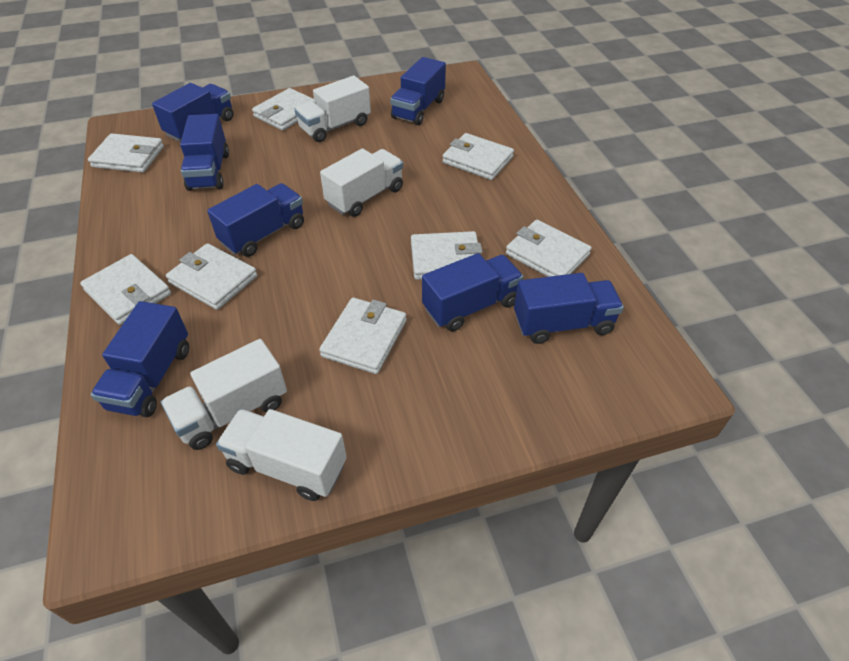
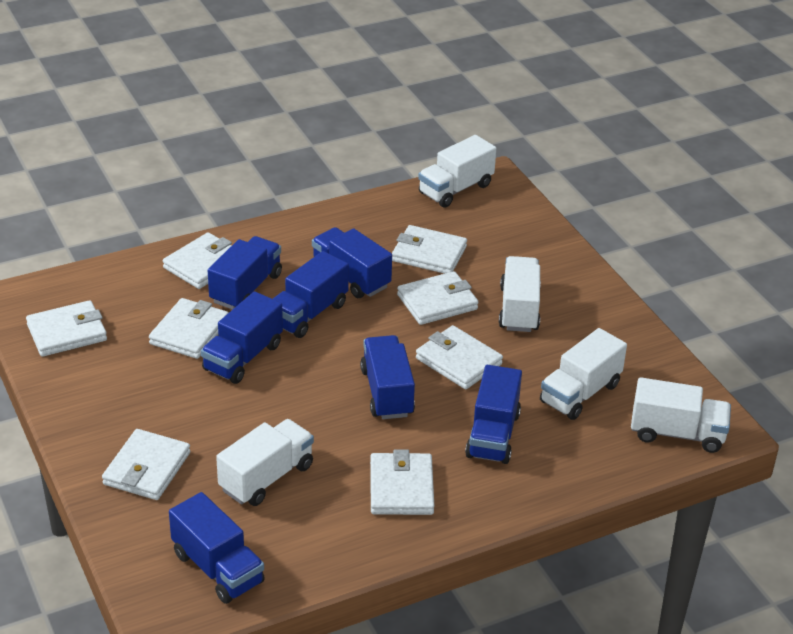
white truck: 4 -> 5

